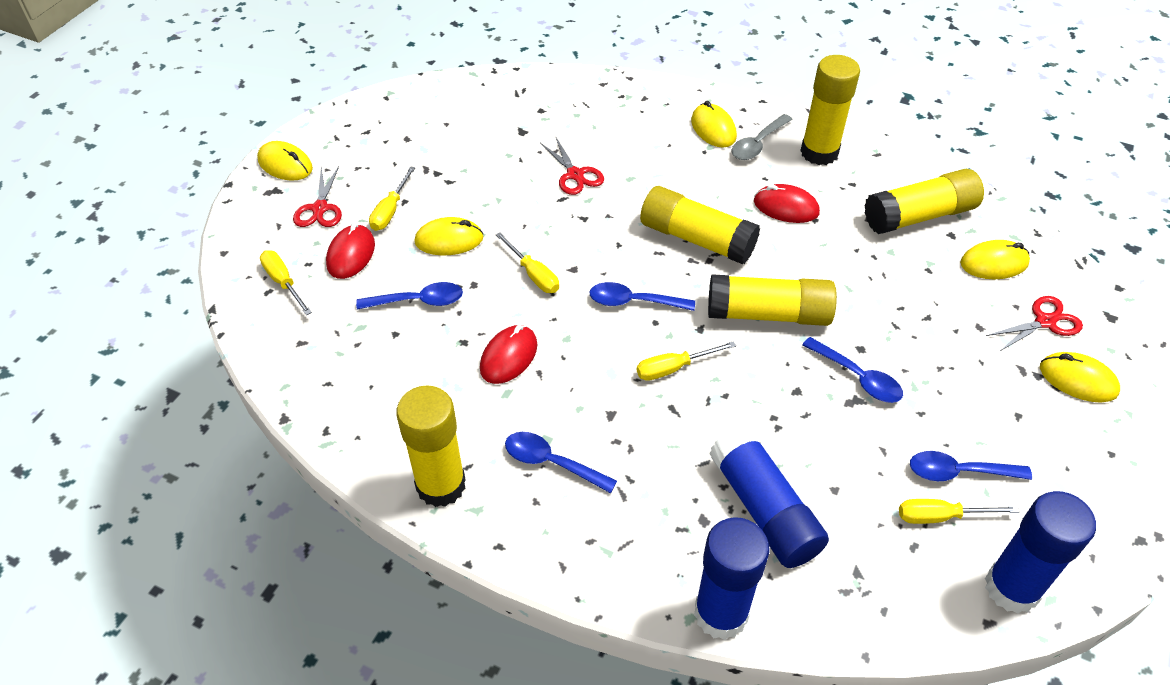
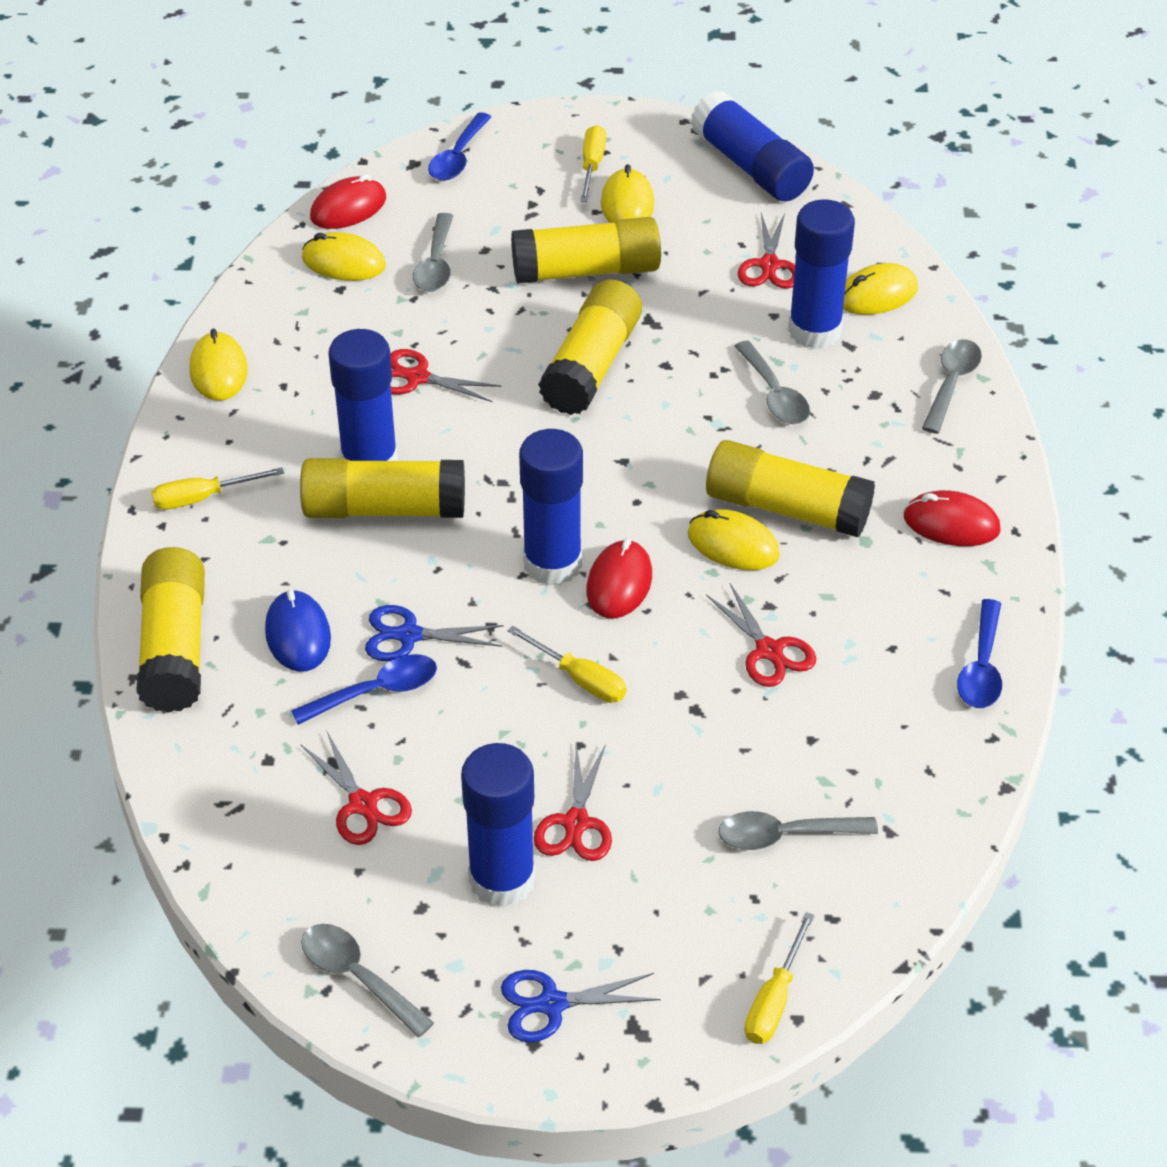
blue glue stick: 3 -> 5
blue mouse: 0 -> 1
blue scissors: 0 -> 2
blue spoon: 5 -> 3
grey spoon: 1 -> 5
red scissors: 3 -> 5
yellow screwdriver: 5 -> 4

